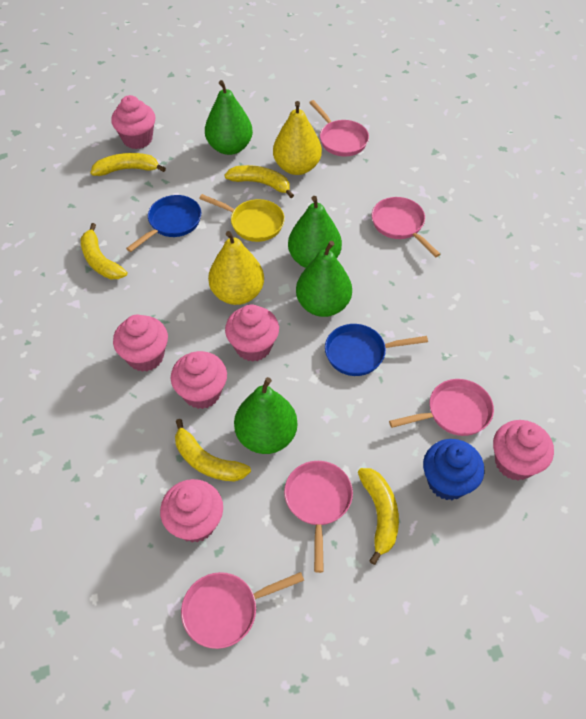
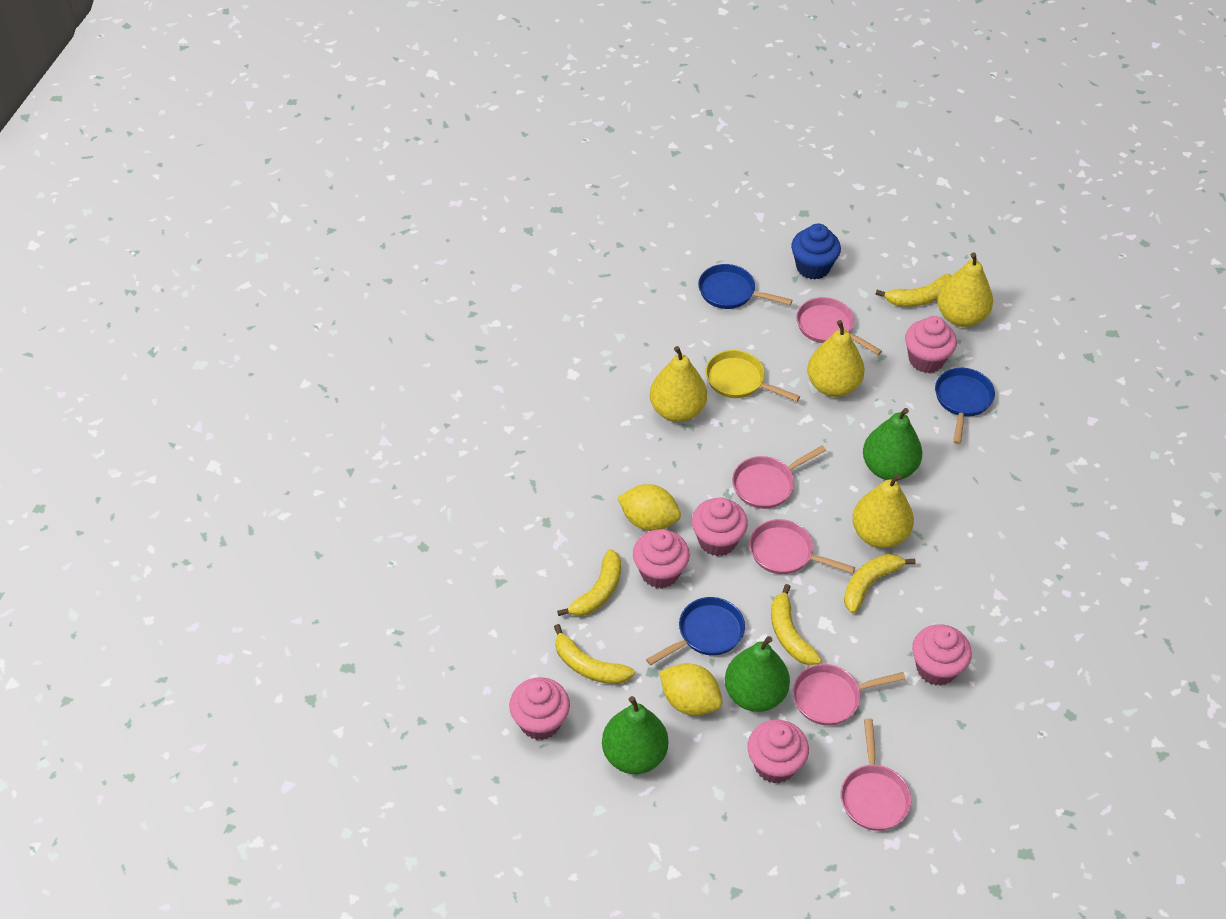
blue pan: 2 -> 3
green pear: 4 -> 3
yellow lemon: 0 -> 2
yellow pear: 2 -> 4

